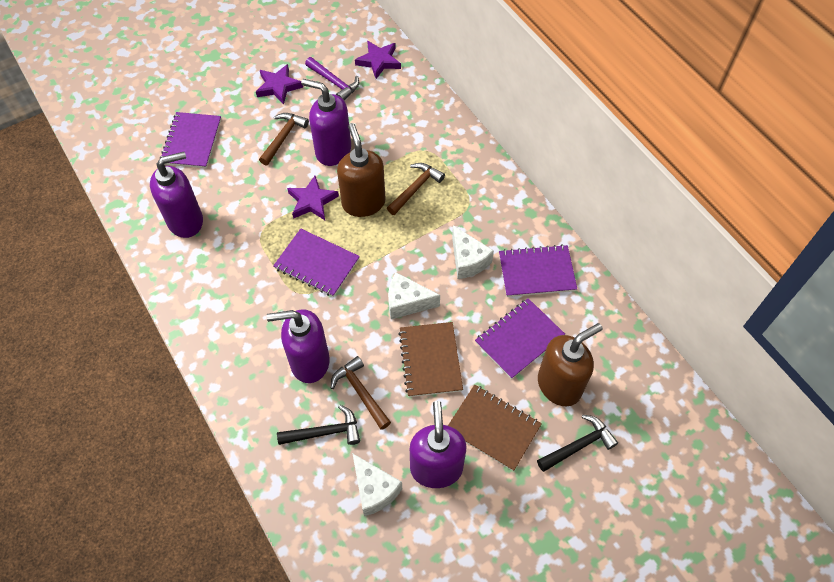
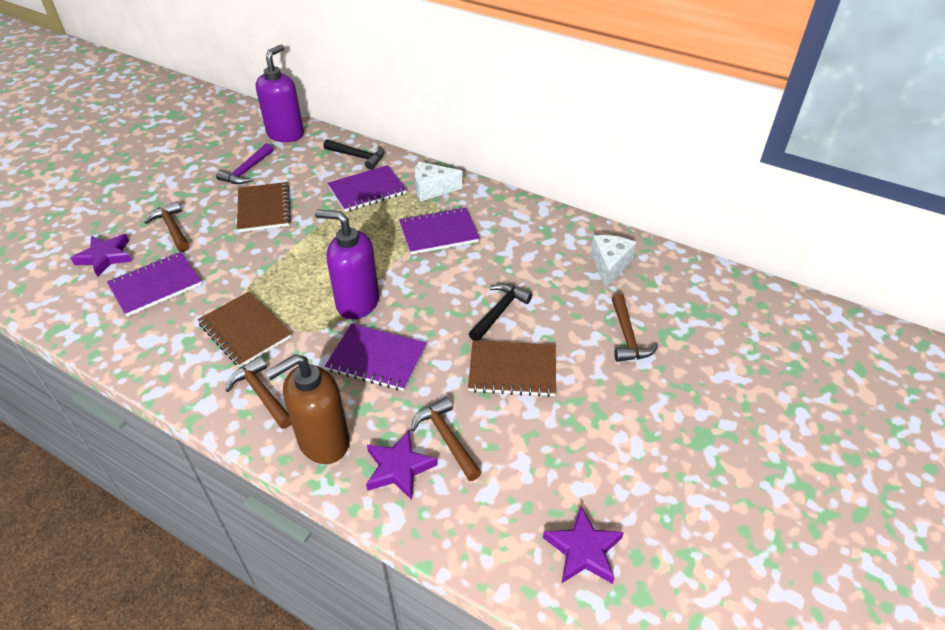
brown hammer: 3 -> 4
brown notebook: 2 -> 3
brown soap dispenser: 2 -> 1
purple soap dispenser: 4 -> 2
white cheese: 3 -> 2

